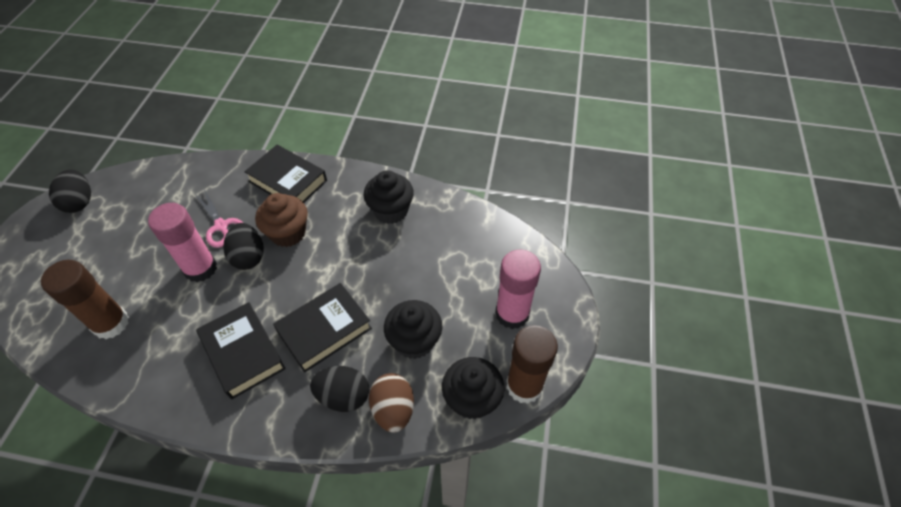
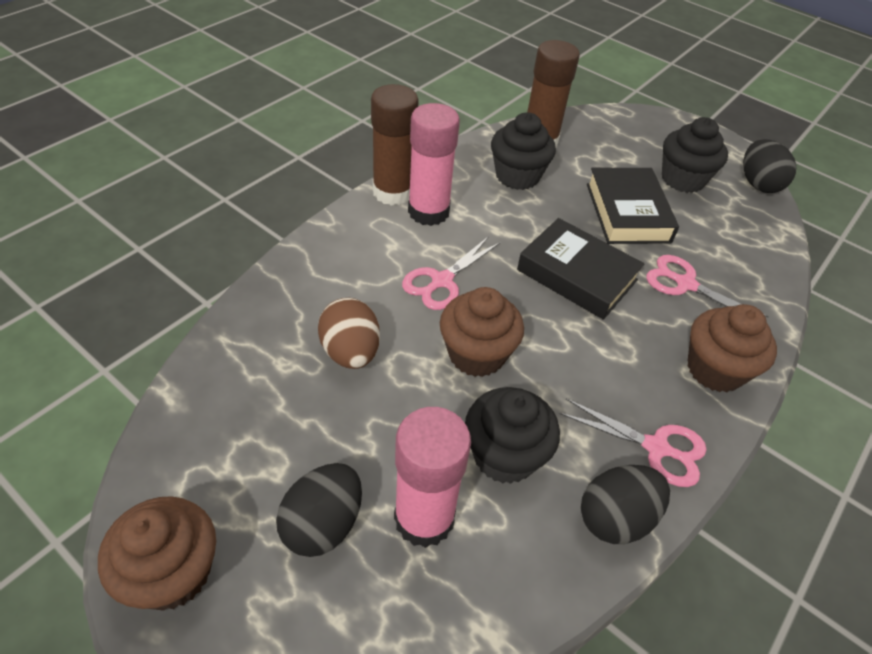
black book: 3 -> 2
brown cupcake: 1 -> 3
pink scissors: 1 -> 3

